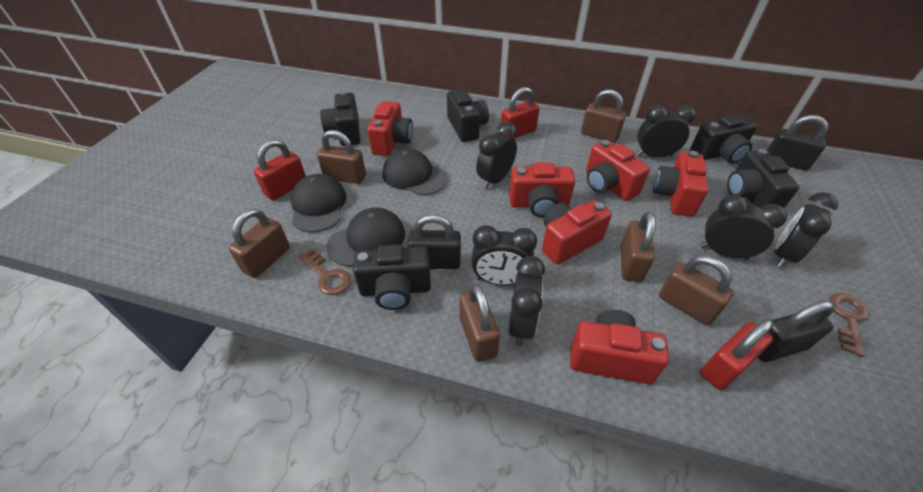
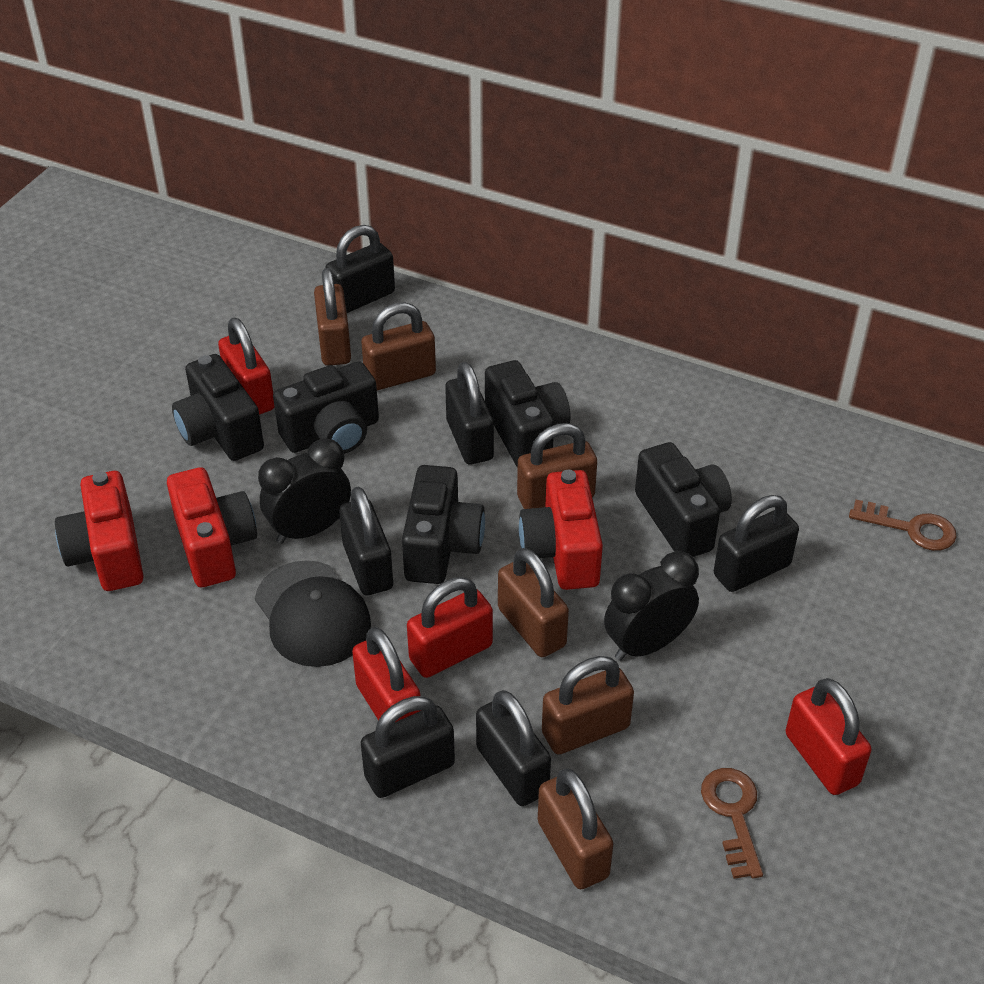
black cap: 3 -> 1
black clock: 6 -> 2
black padlock: 3 -> 6
red camera: 6 -> 3
red padlock: 3 -> 4

